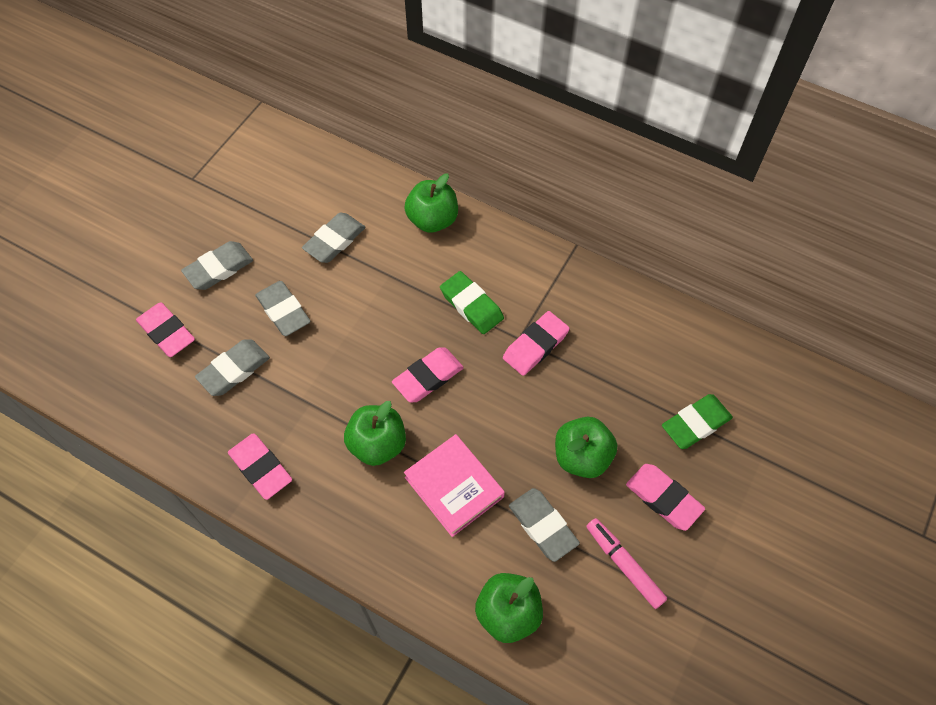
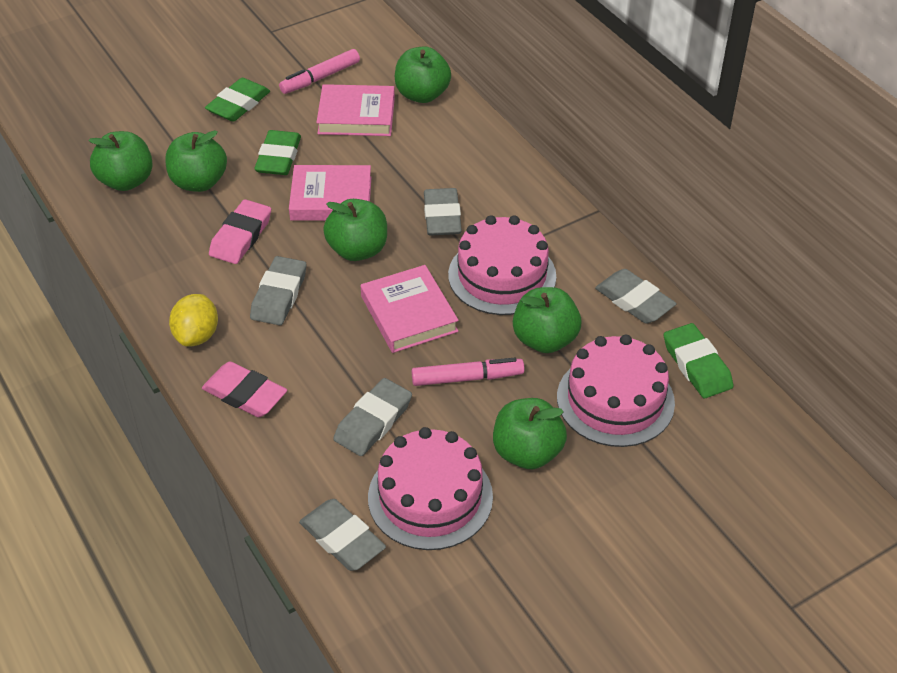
green apple: 4 -> 6
green eraser: 2 -> 3
pink book: 1 -> 3
pink cake: 0 -> 3
pink eraser: 5 -> 2
pink marker: 1 -> 2
yellow lemon: 0 -> 1

